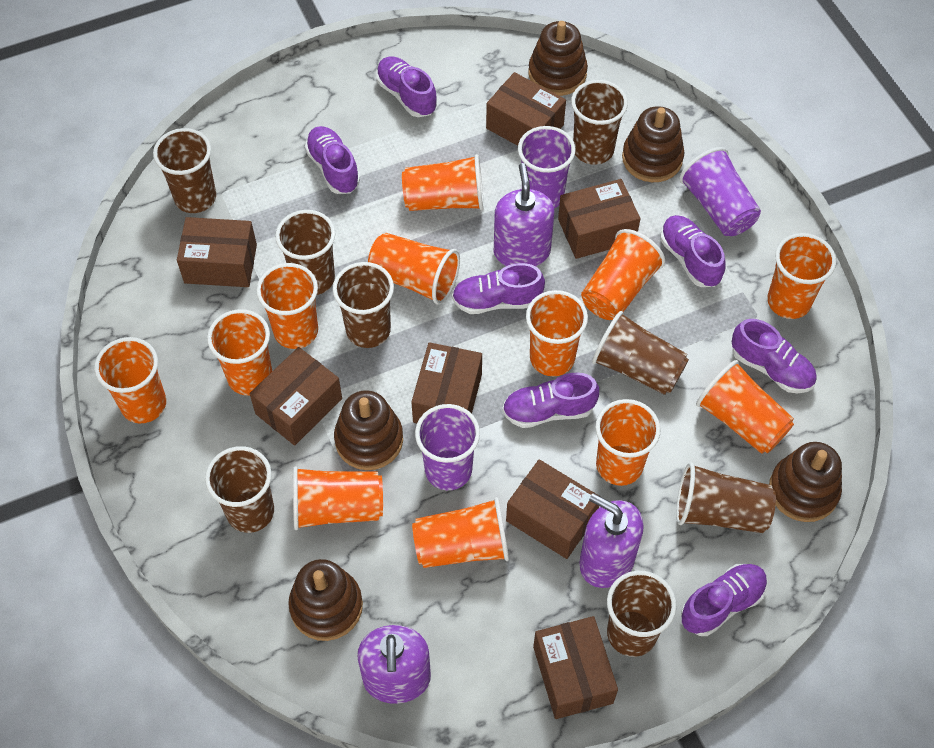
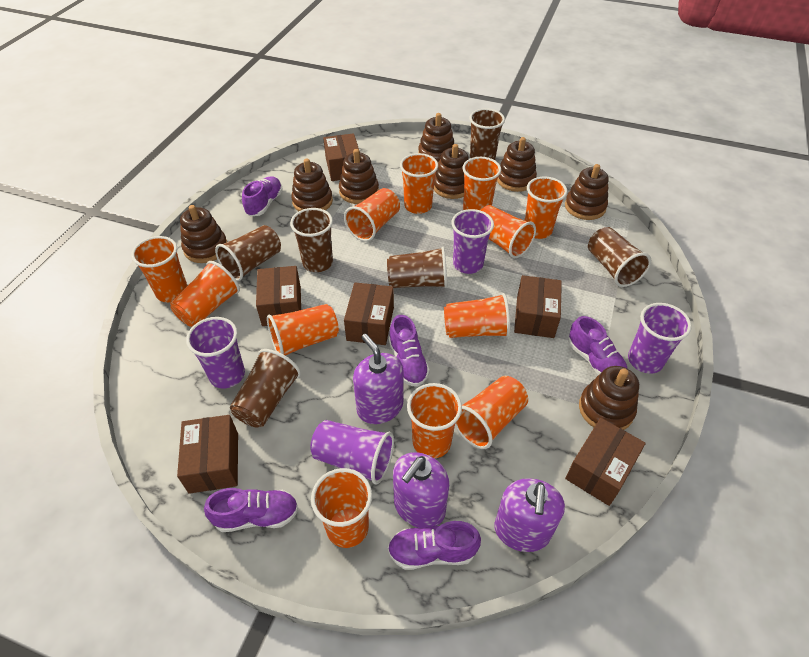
brown box: 7 -> 6
brown cup: 8 -> 6
brown stacking toy: 5 -> 8
purple cup: 3 -> 4
purple shoe: 7 -> 5

